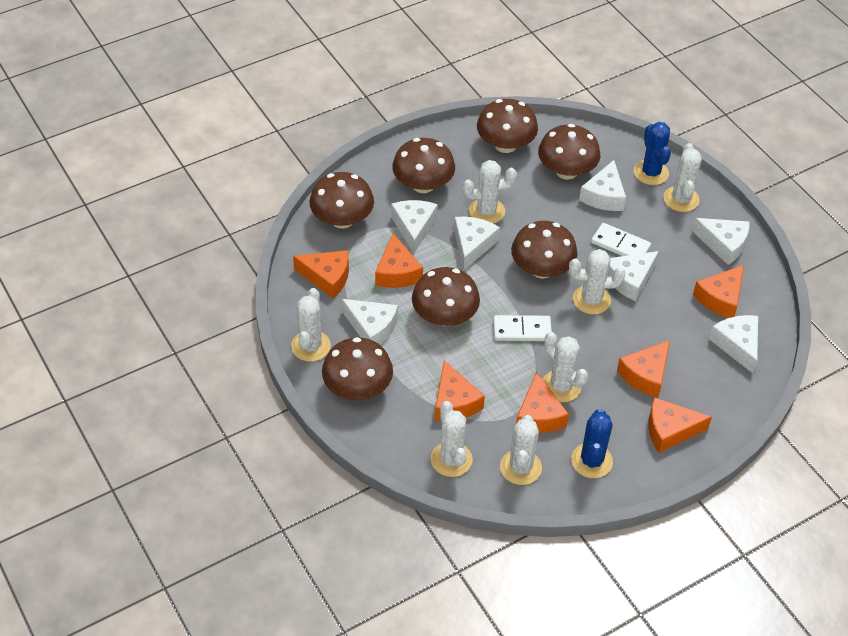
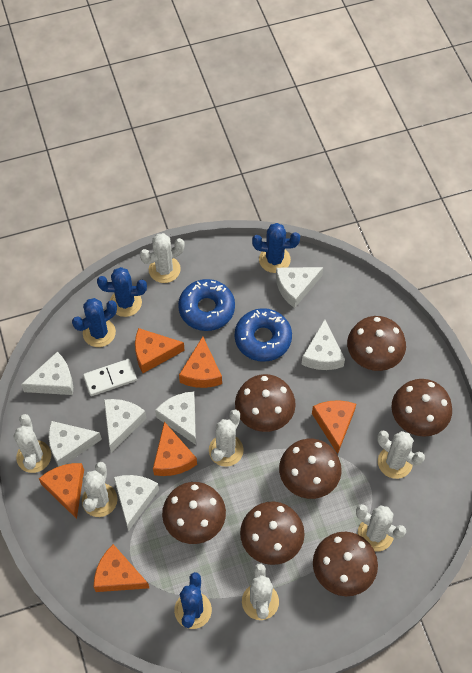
blue cactus: 2 -> 4
blue donut: 0 -> 2
orange cheese: 7 -> 6
white domino: 2 -> 1

